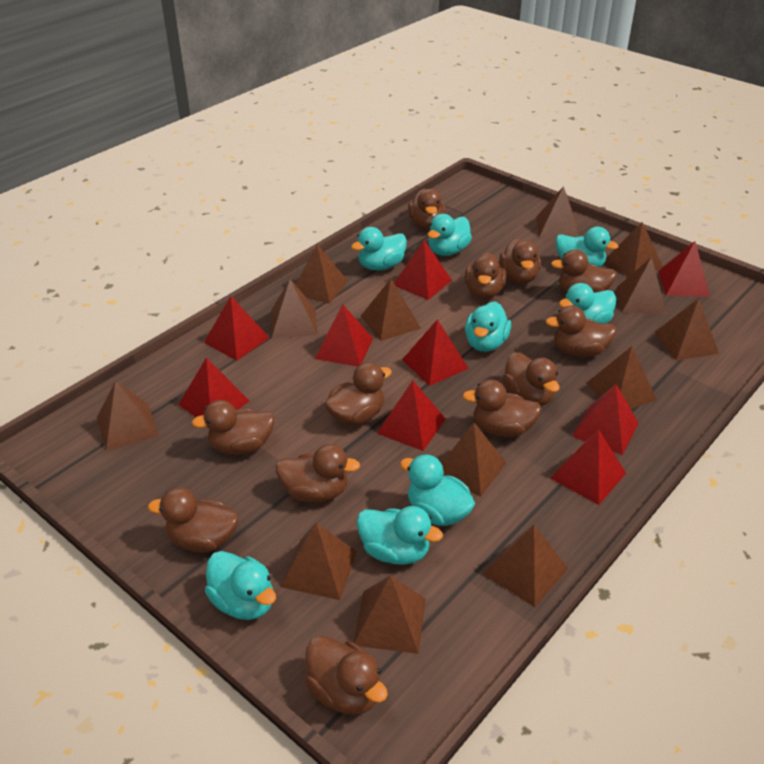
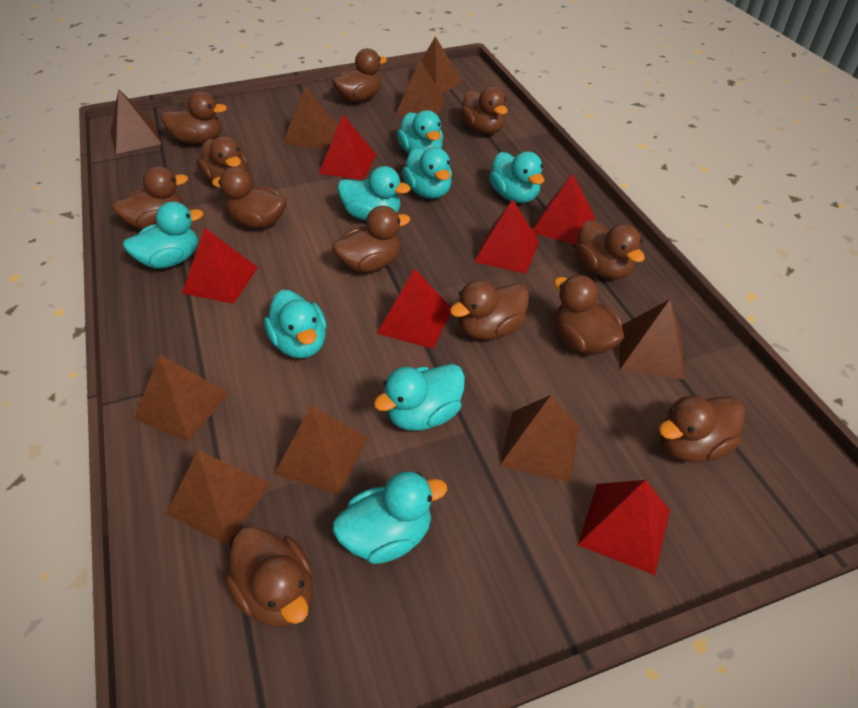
brown pyramid: 13 -> 9
red pyramid: 9 -> 6

